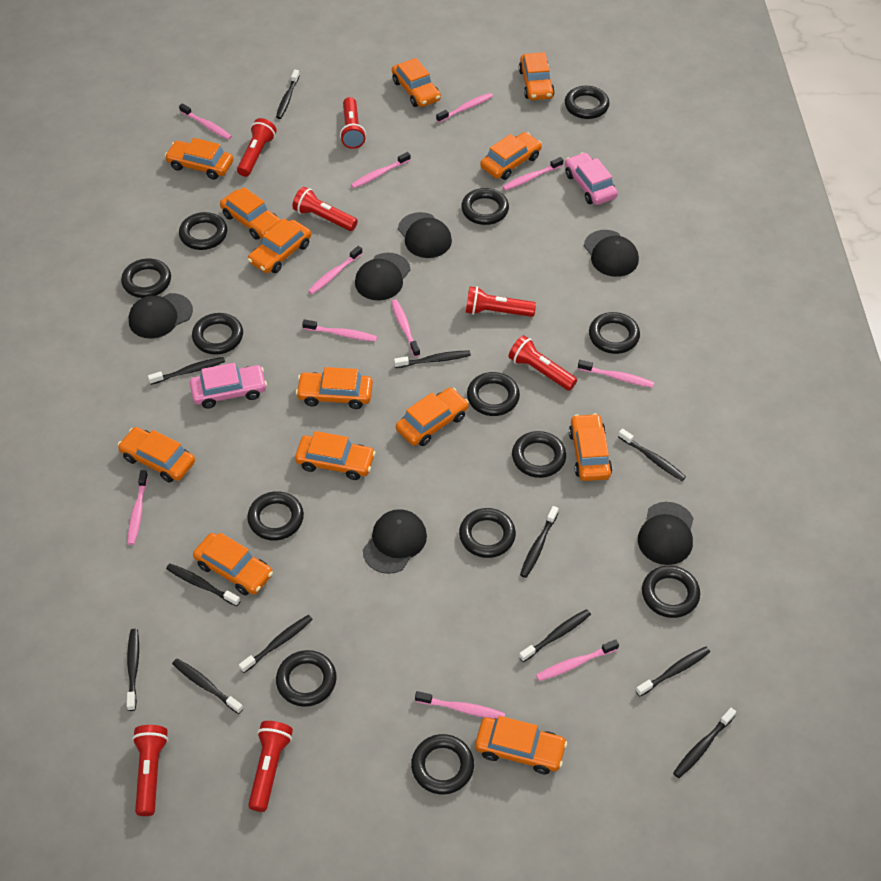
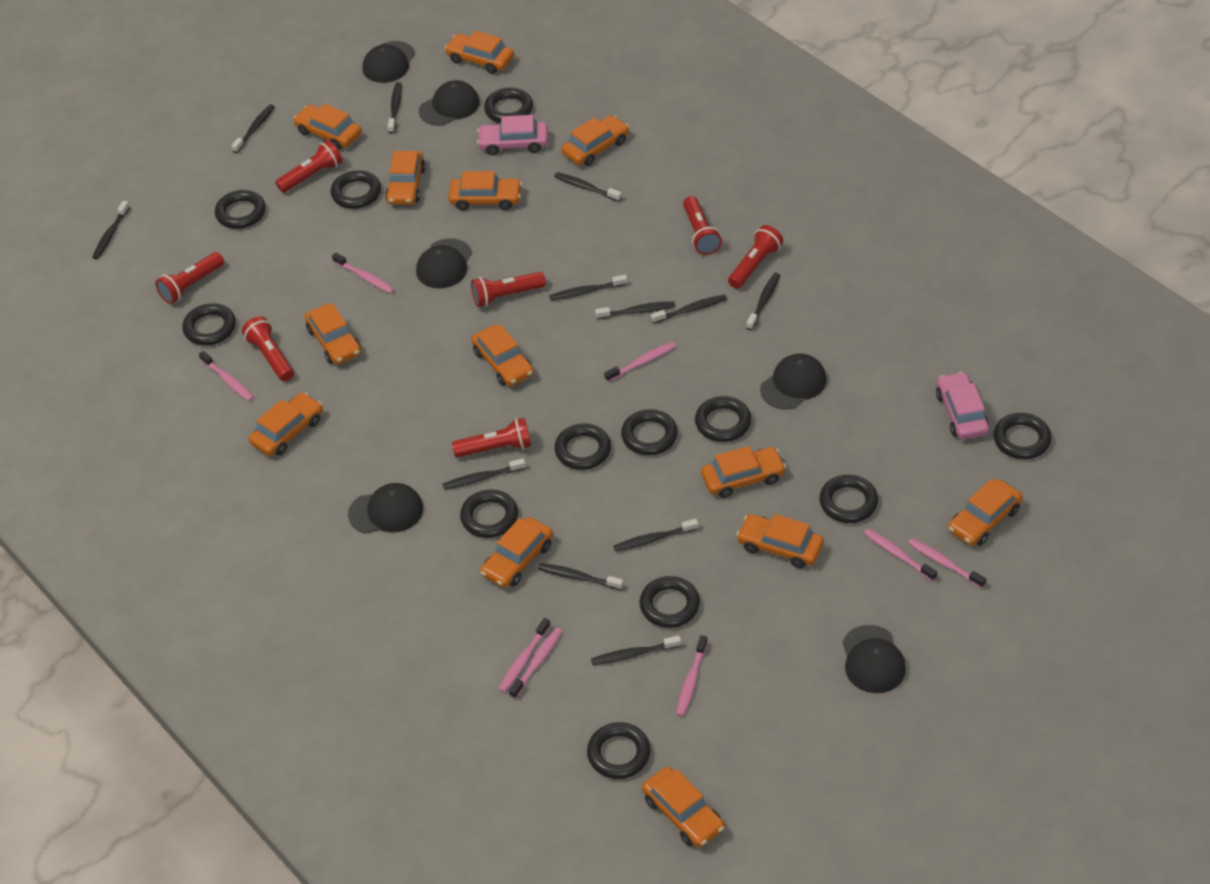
black ring: 13 -> 12
pink toothbrush: 11 -> 8

